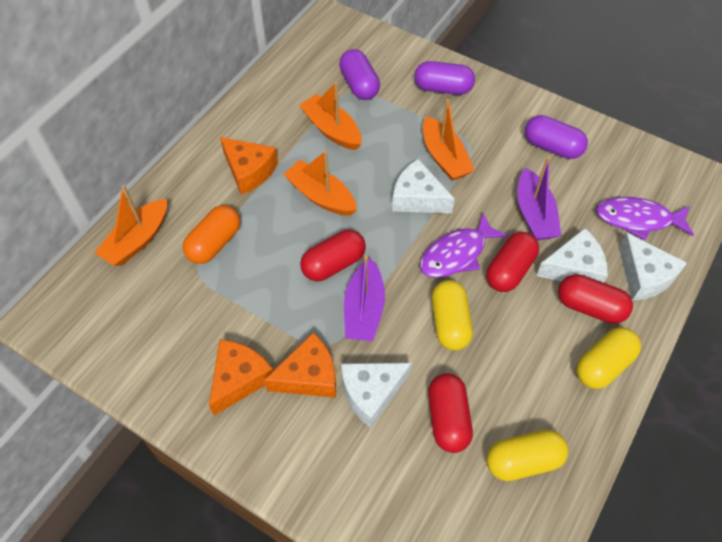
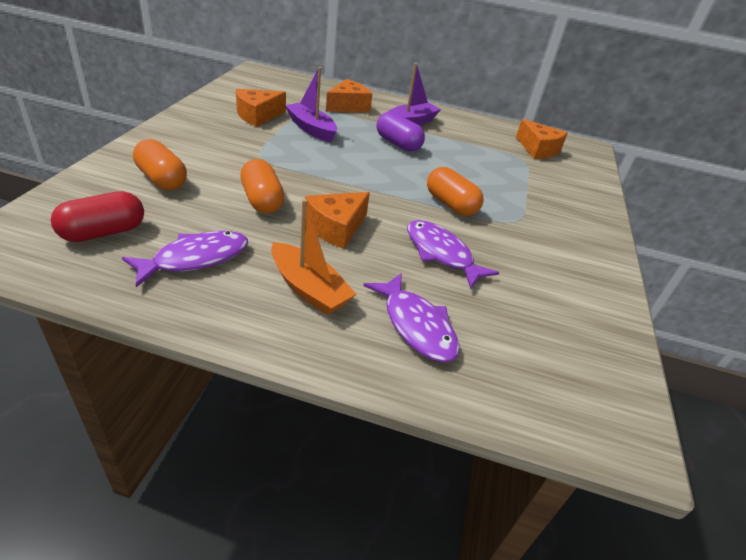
orange boat: 4 -> 1
orange capsule: 1 -> 3
orange cheese: 3 -> 4
purple capsule: 3 -> 1
purple fish: 2 -> 3
red capsule: 4 -> 1
white cheese: 4 -> 0
yellow capsule: 3 -> 0

